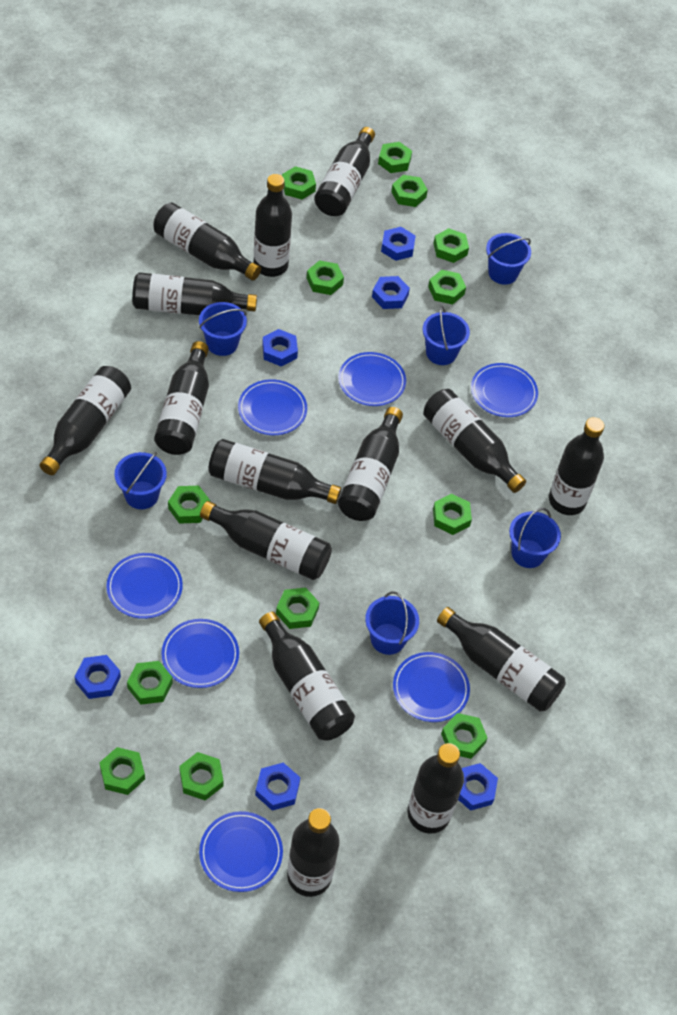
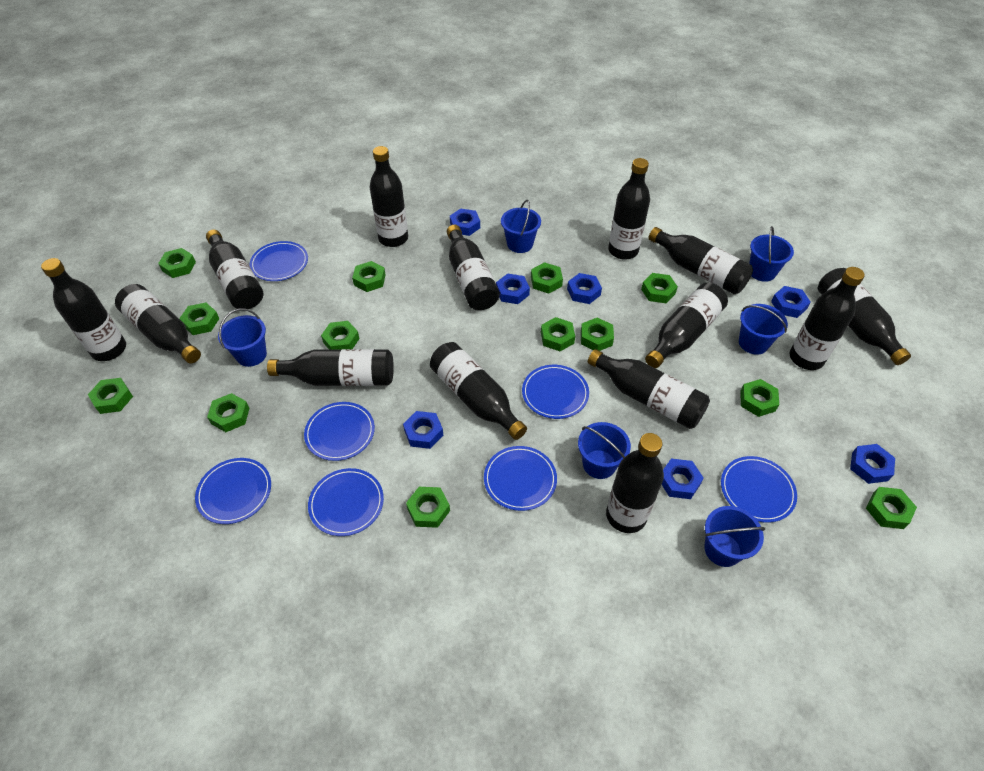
black bottle: 15 -> 14
blue nut: 6 -> 7

